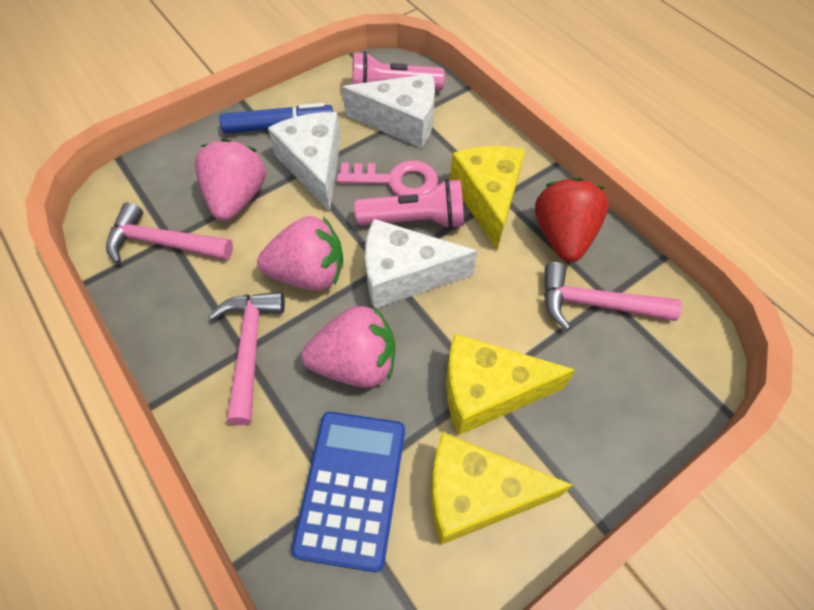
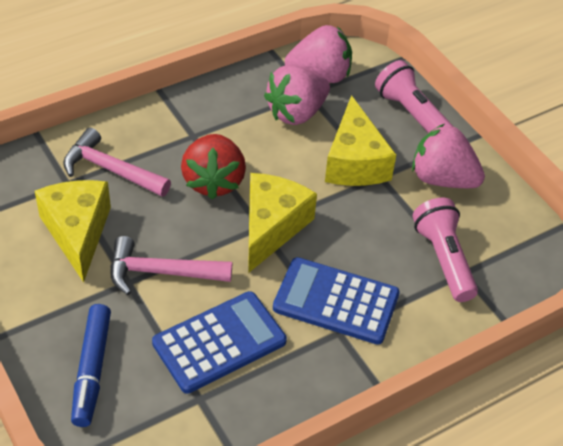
blue calculator: 1 -> 2
pink hammer: 3 -> 2
pink key: 1 -> 0
white cheese: 3 -> 0

